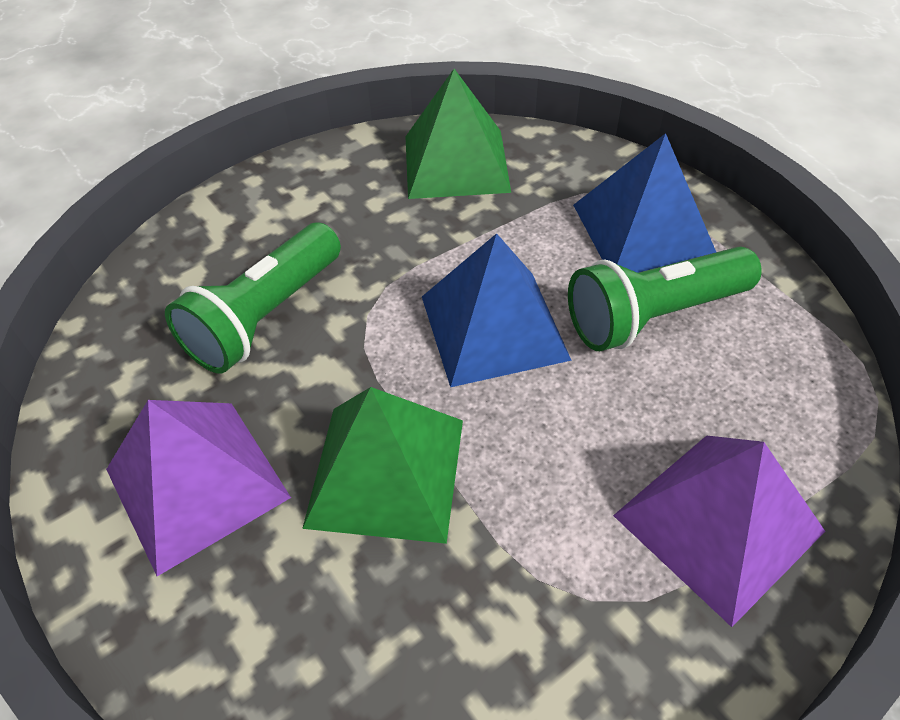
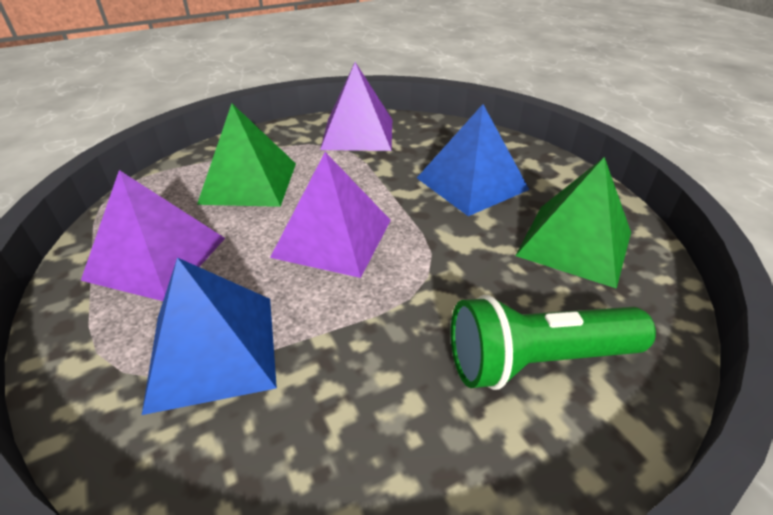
green flashlight: 2 -> 1
purple pyramid: 2 -> 3

